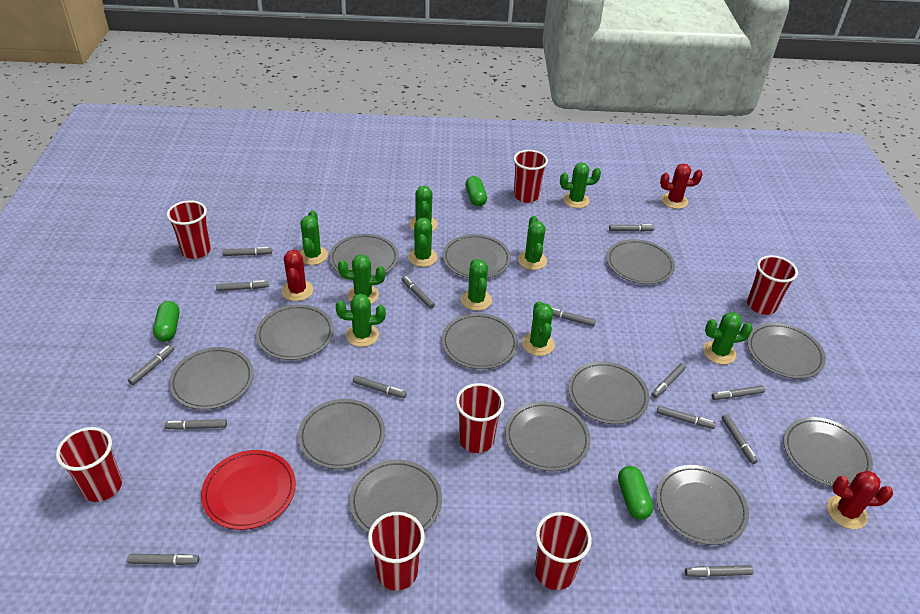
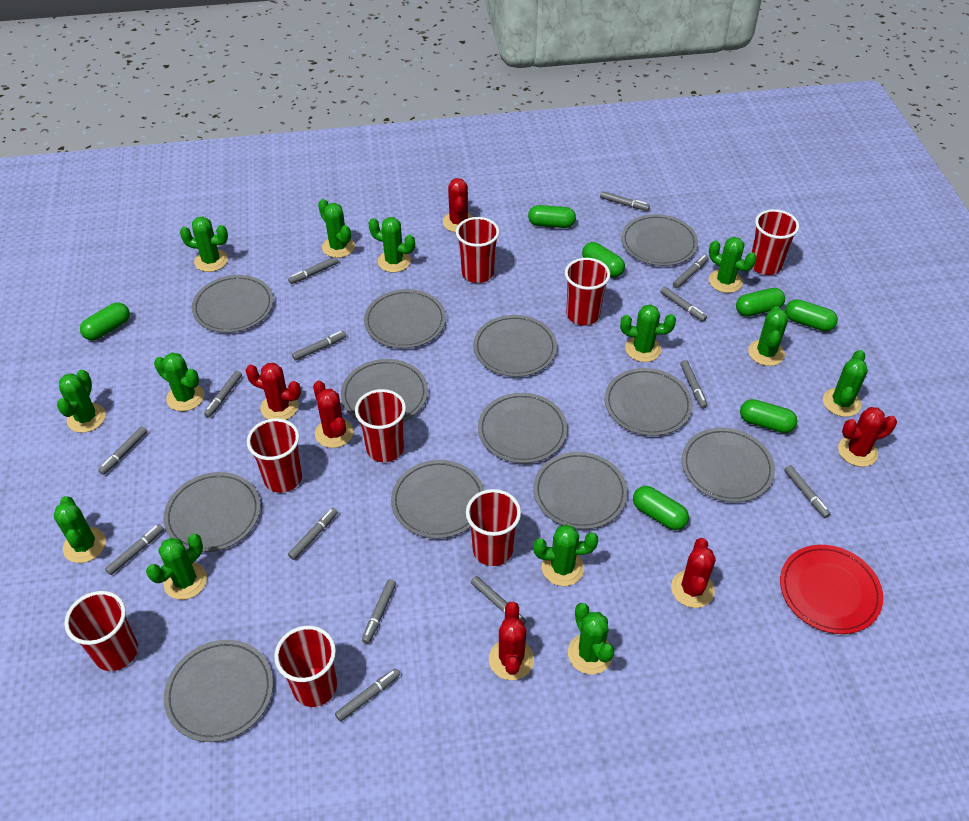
green cactus: 10 -> 13
green capsule: 3 -> 7
grey plate: 13 -> 12
red cactus: 3 -> 6
red cup: 7 -> 8

